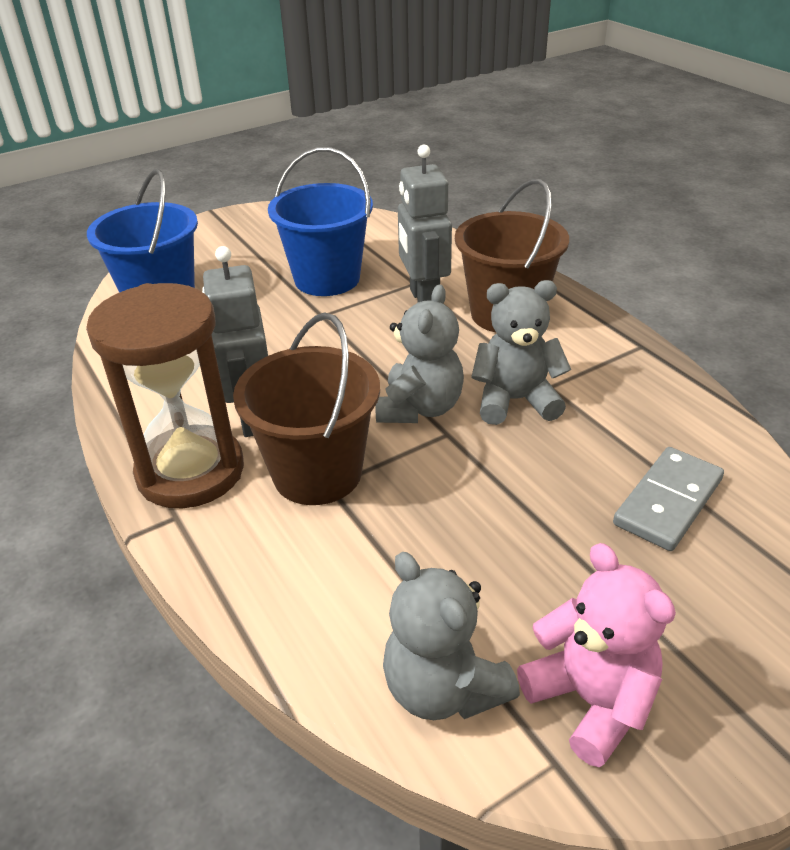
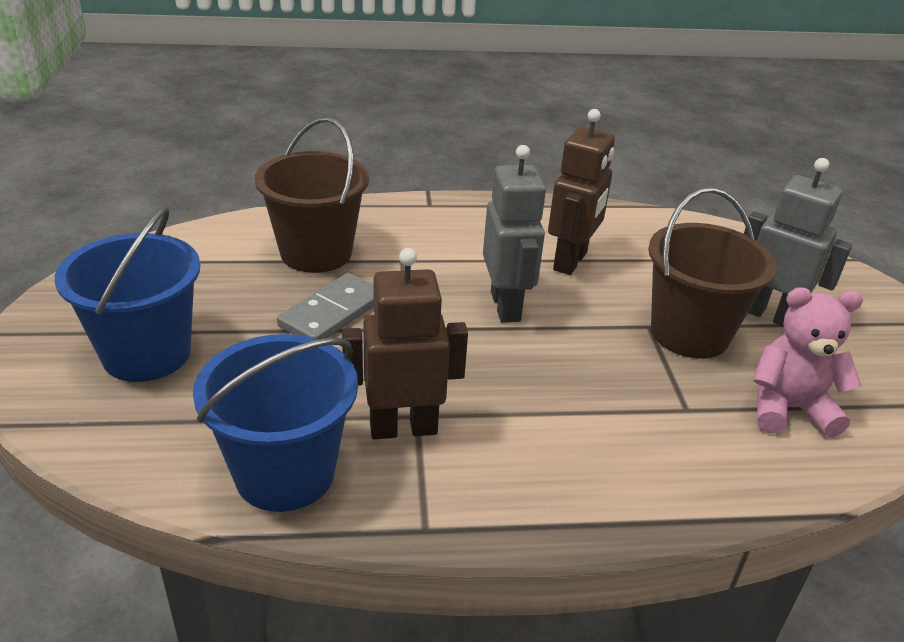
brown hourglass: 1 -> 0
brown robot: 0 -> 2
grey teddy bear: 3 -> 0

